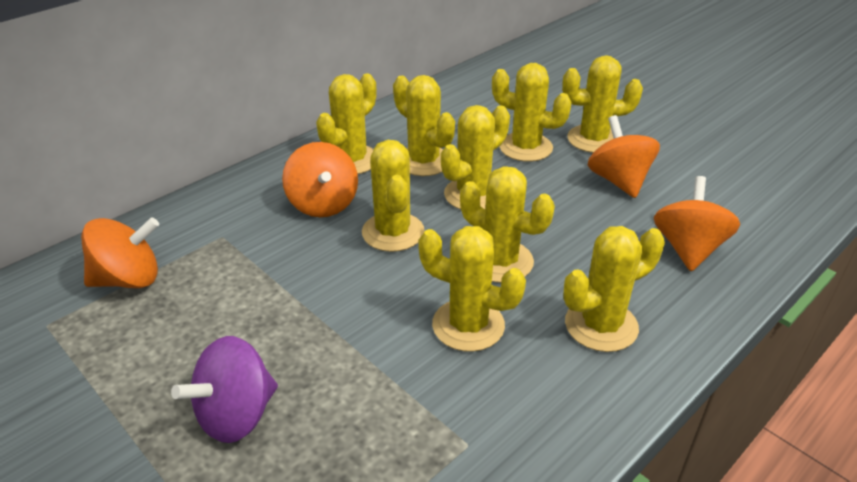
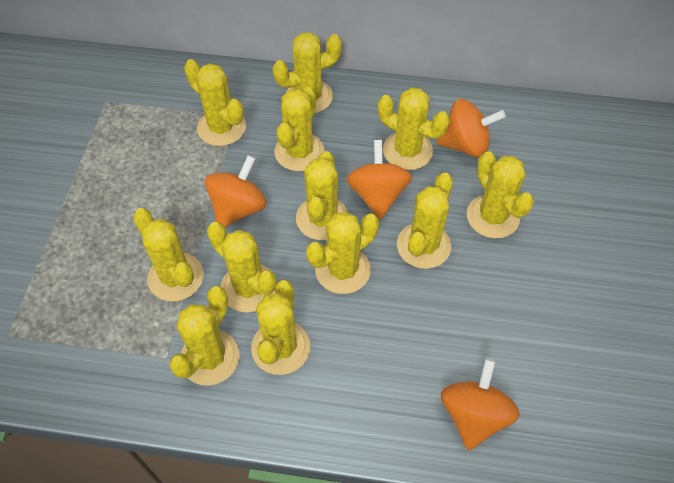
purple spinning top: 1 -> 0
yellow cactus: 9 -> 12

